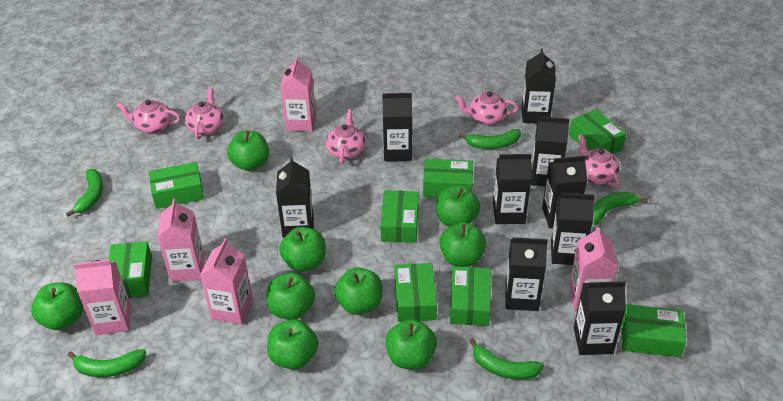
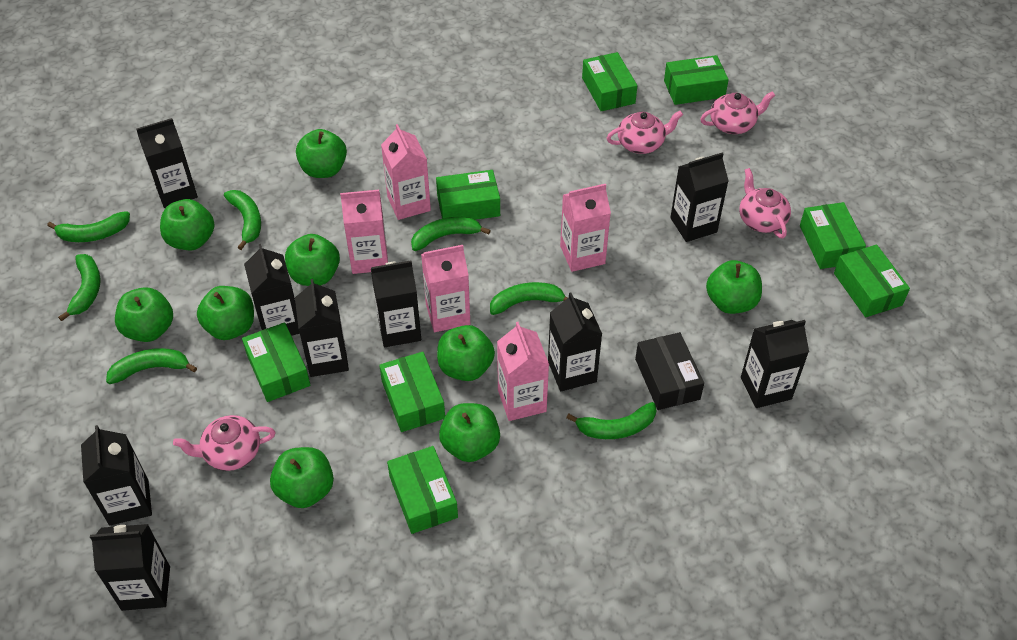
black box: 0 -> 1
green banana: 5 -> 7
pink teapot: 5 -> 4

